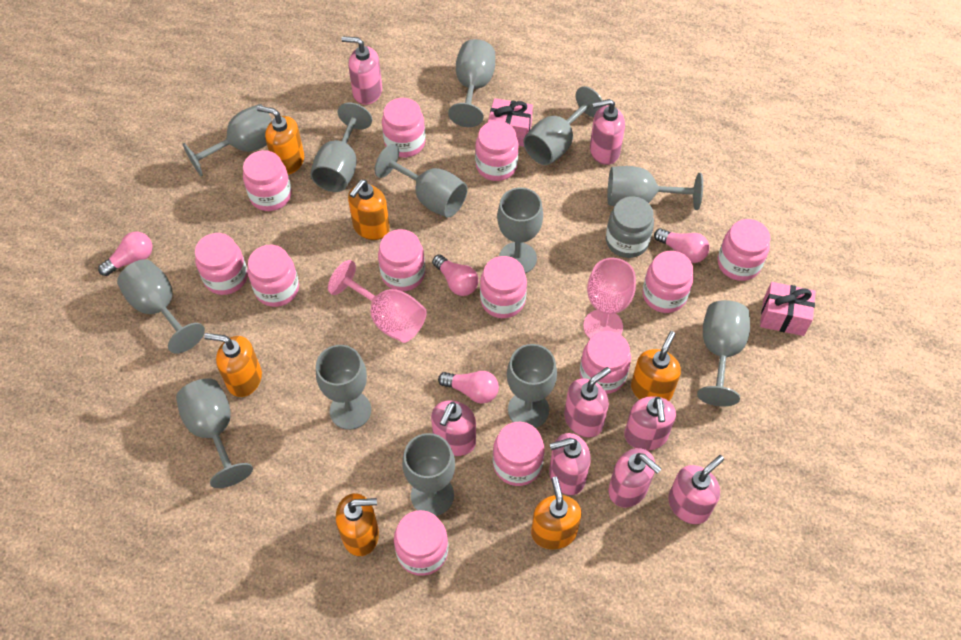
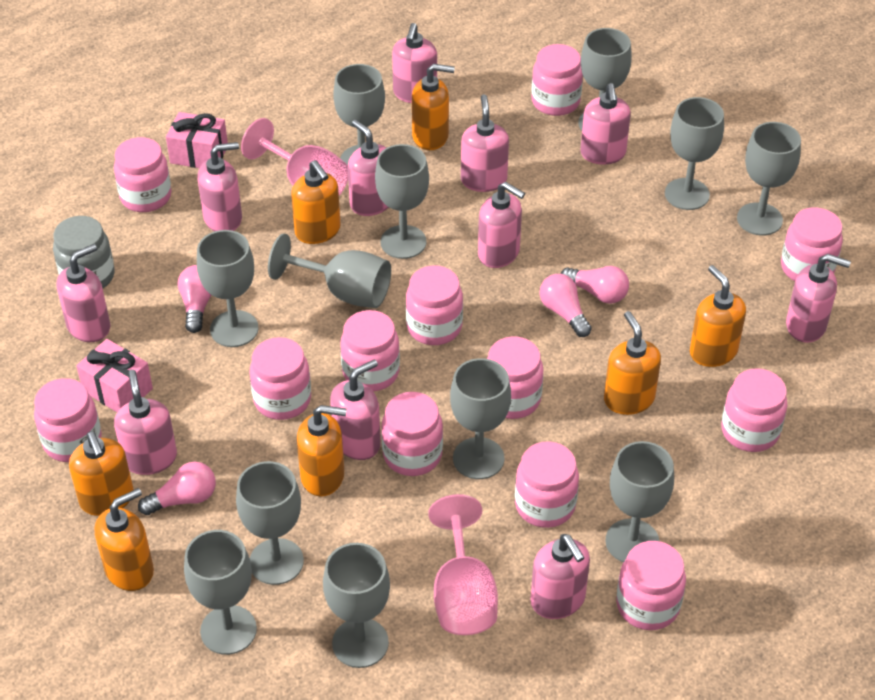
grey goblet: 13 -> 12
orange soap dispenser: 6 -> 7
pink soap dispenser: 8 -> 11

